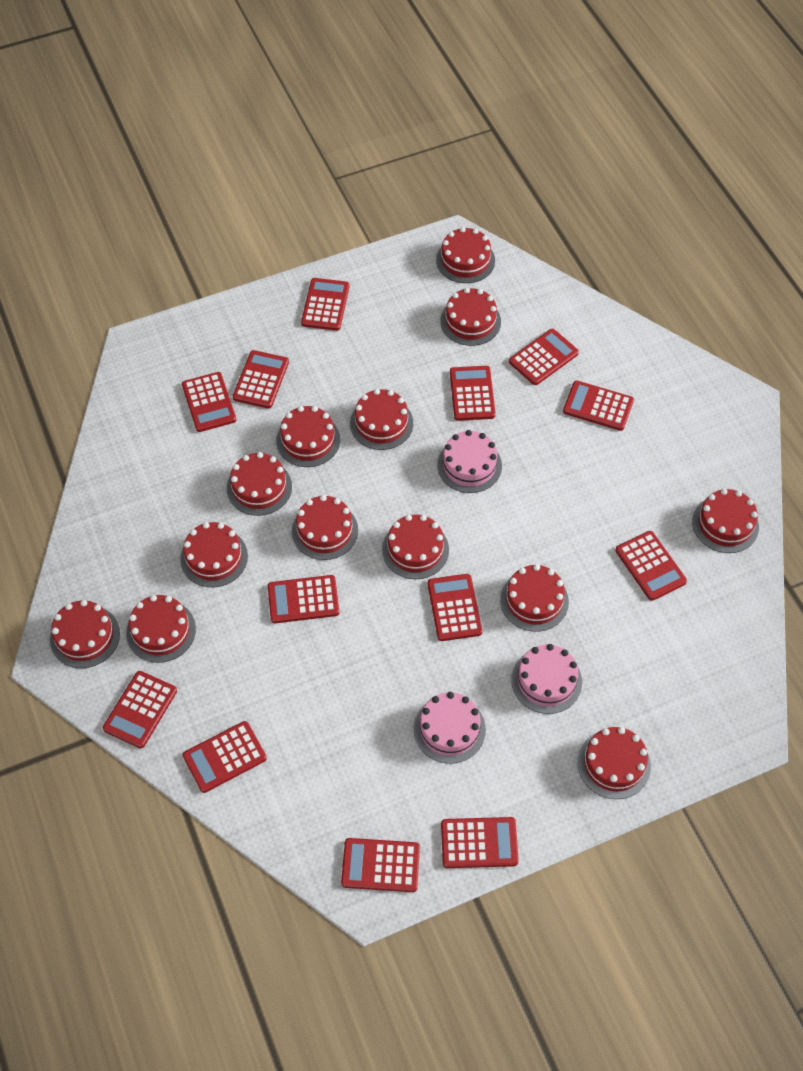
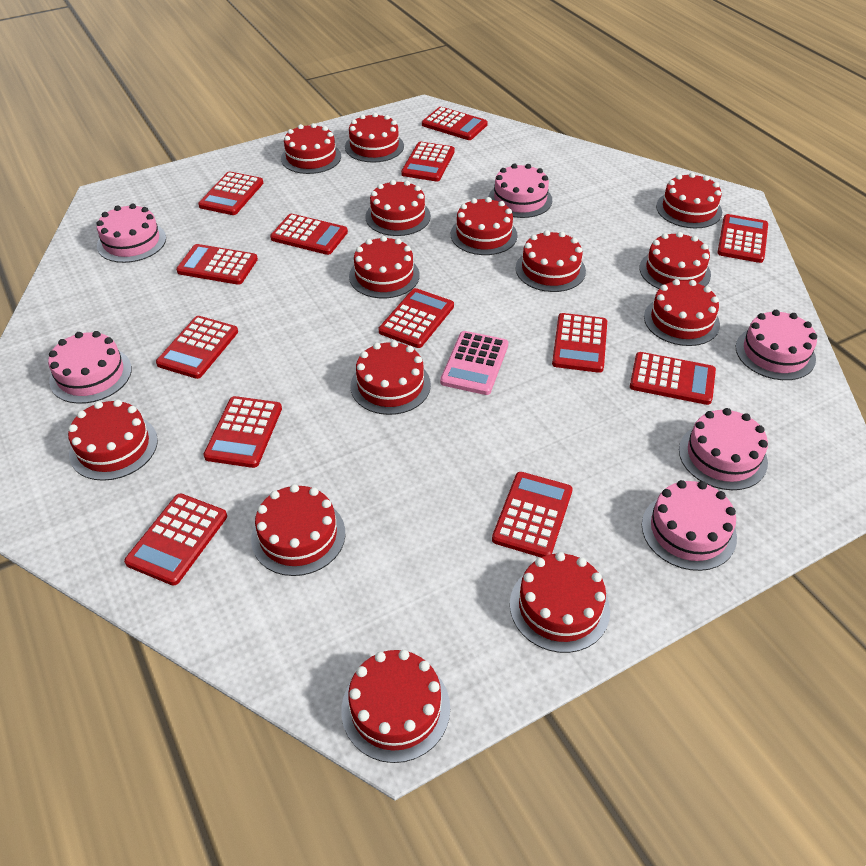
pink cake: 3 -> 6
pink calculator: 0 -> 1
red cake: 13 -> 14

